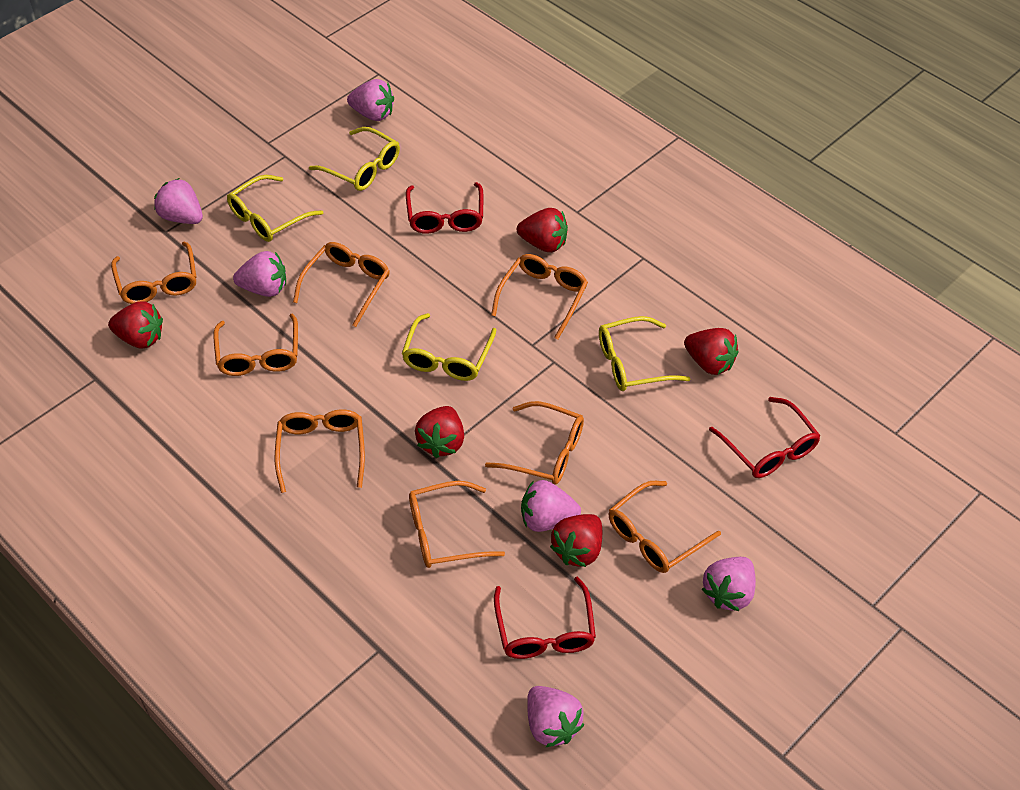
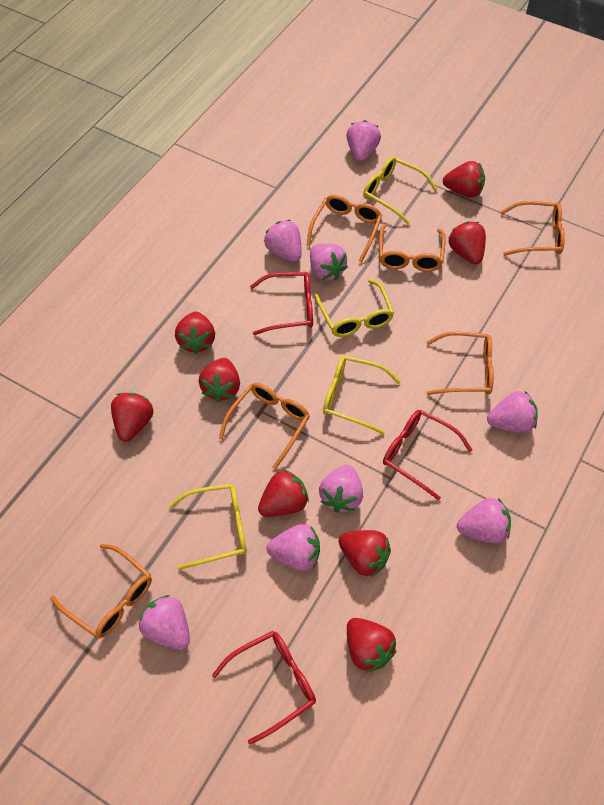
orange glasses: 8 -> 6
pink strawberry: 6 -> 8
red strawberry: 5 -> 8

